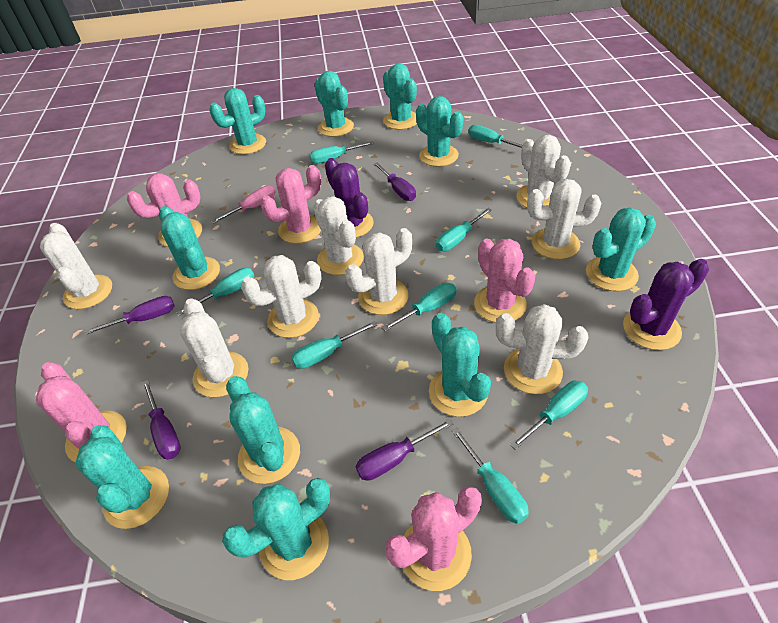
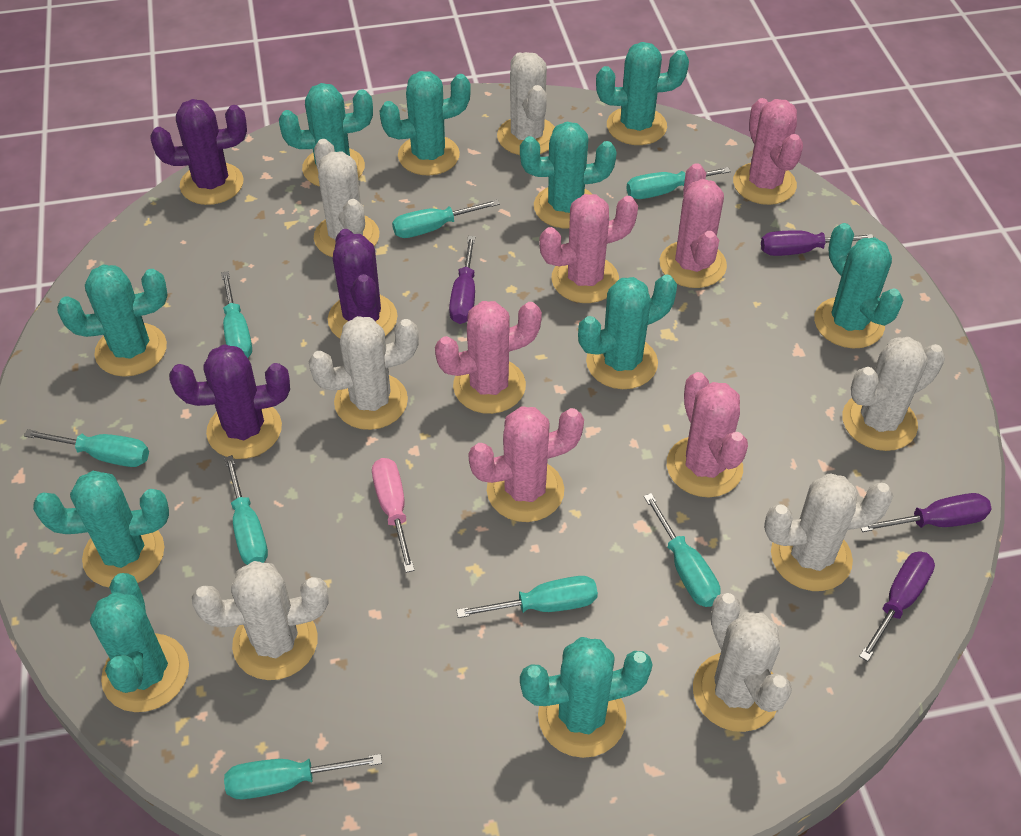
pink cactus: 5 -> 6
purple cactus: 2 -> 3
white cactus: 8 -> 7

